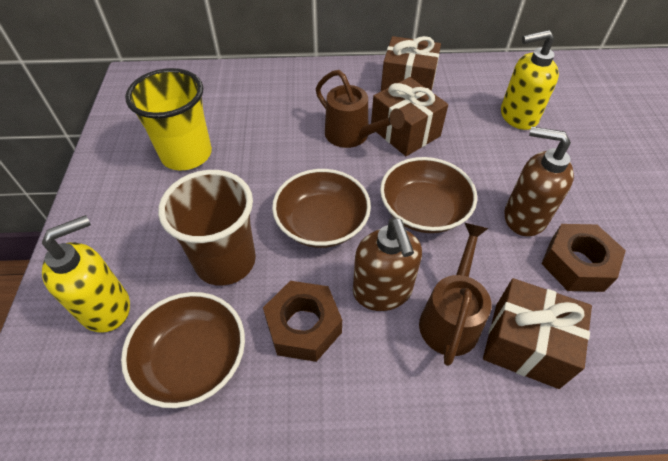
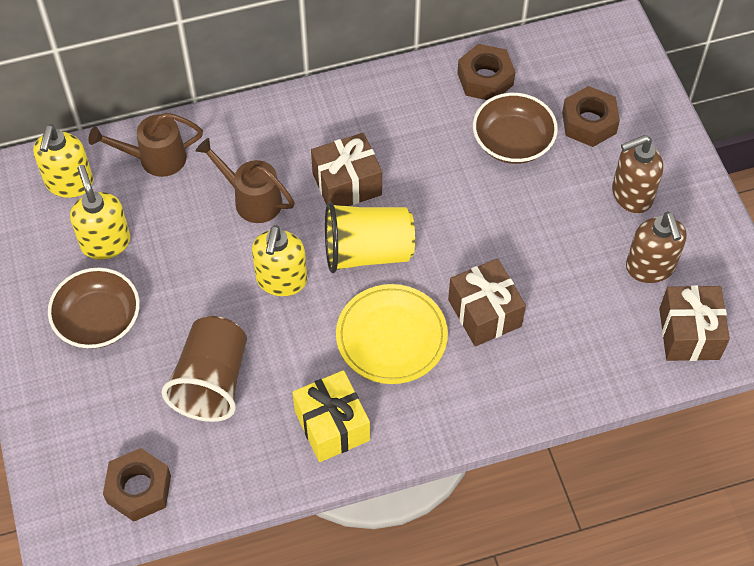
brown bowl: 3 -> 2
brown nut: 2 -> 3
yellow gift: 0 -> 1
yellow plate: 0 -> 1
yellow soap dispenser: 2 -> 3

